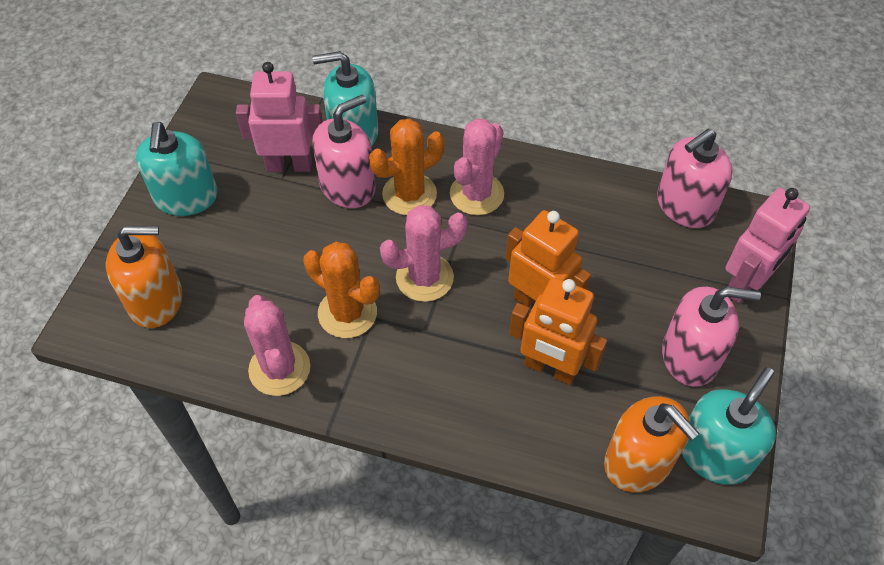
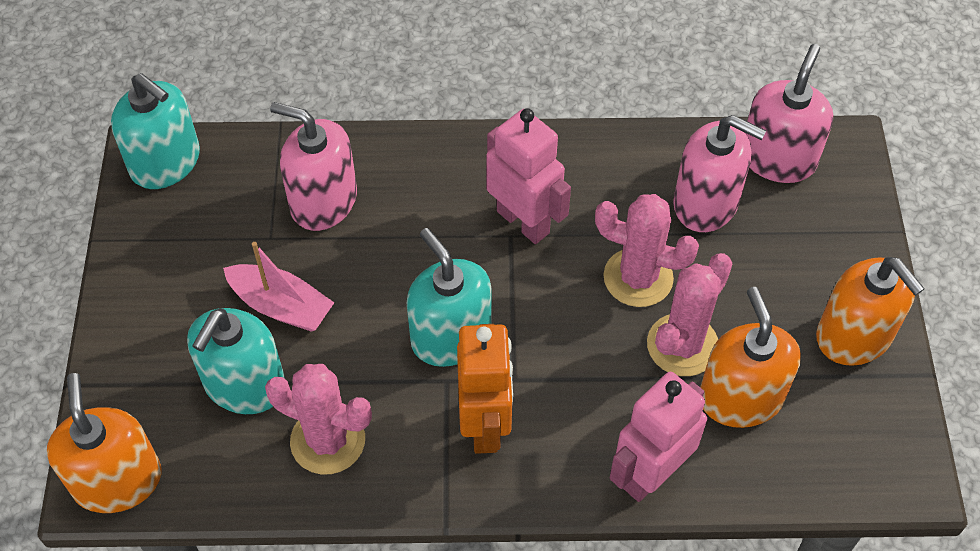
orange cactus: 2 -> 0
orange robot: 2 -> 1
orange soap dispenser: 2 -> 3
pink boat: 0 -> 1

